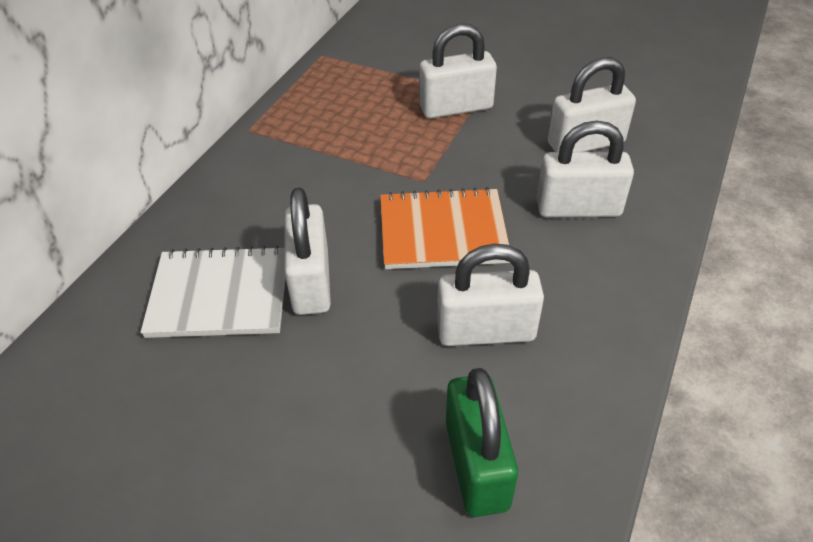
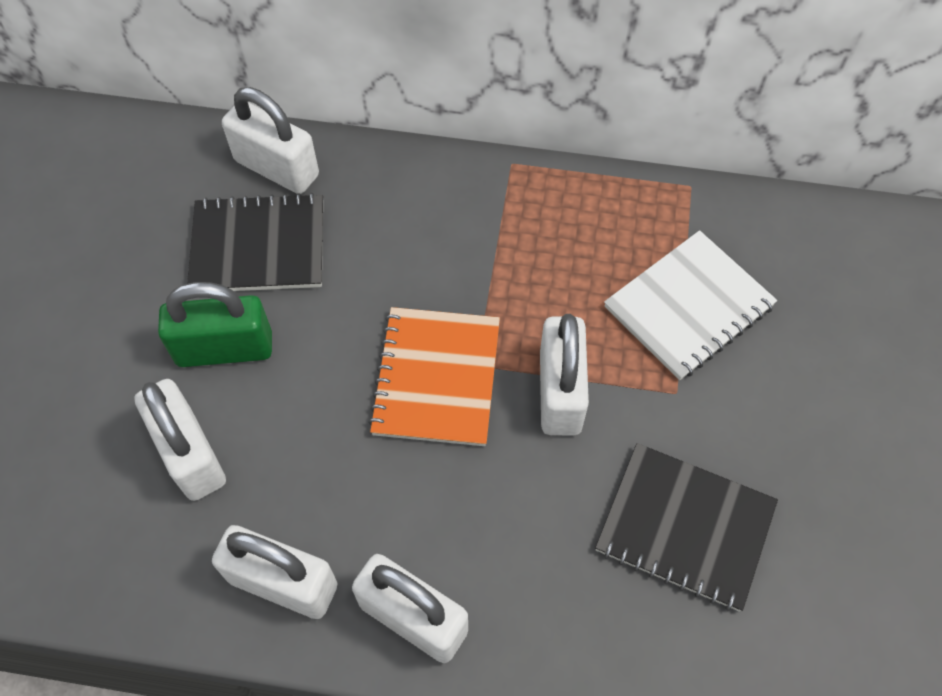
black notebook: 0 -> 2

